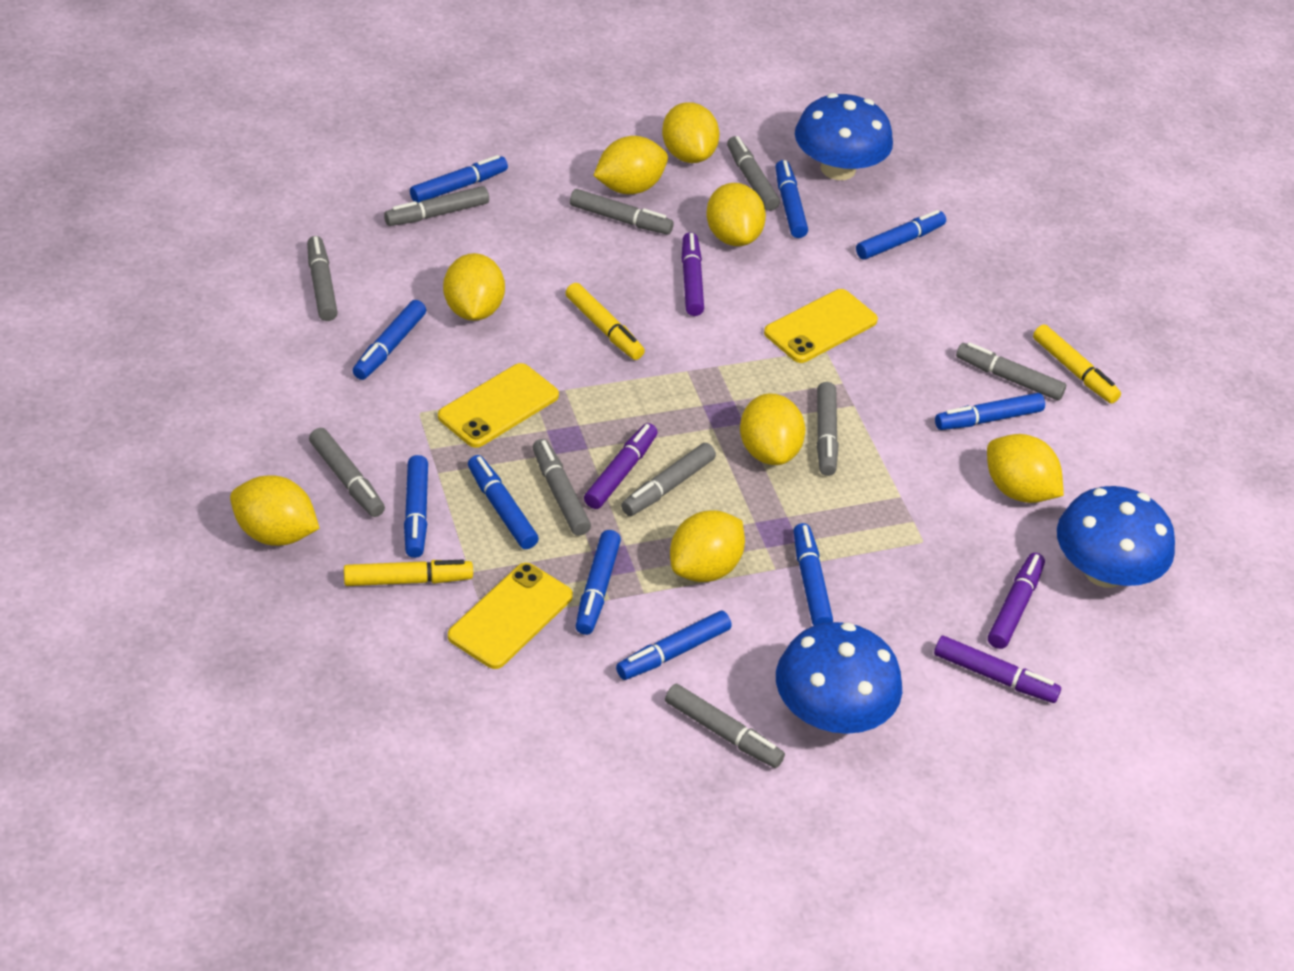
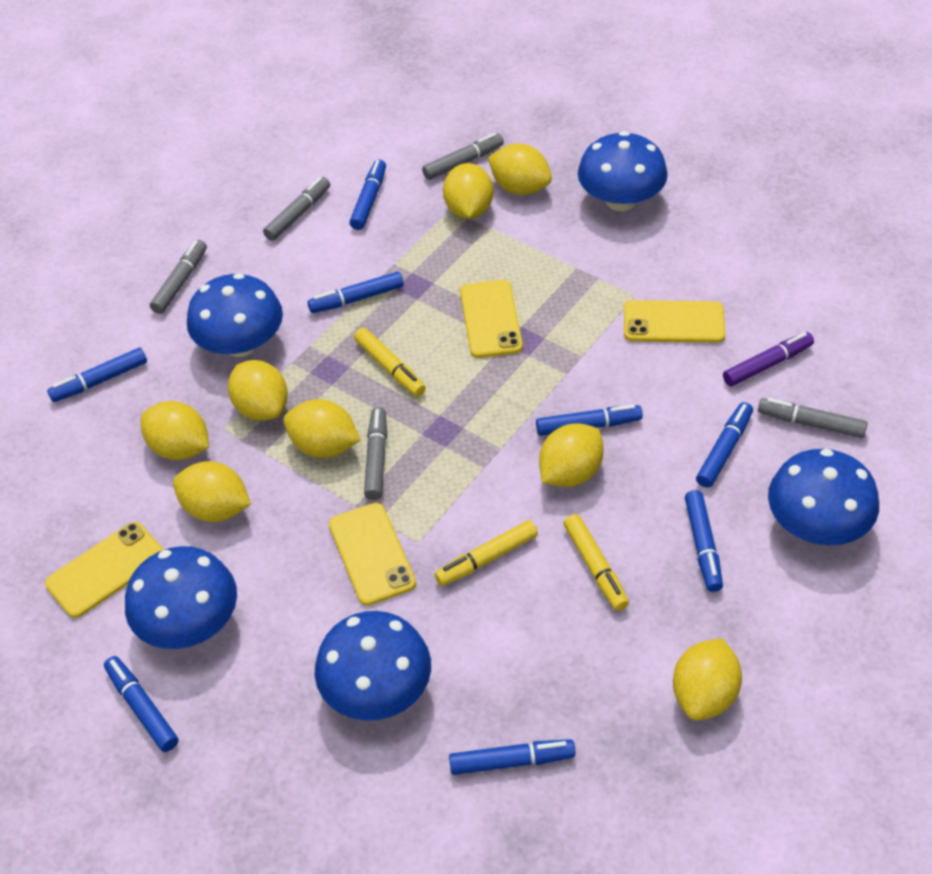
blue marker: 10 -> 8
blue mushroom: 3 -> 5
grey marker: 10 -> 5
purple marker: 4 -> 1
yellow phone: 3 -> 4

